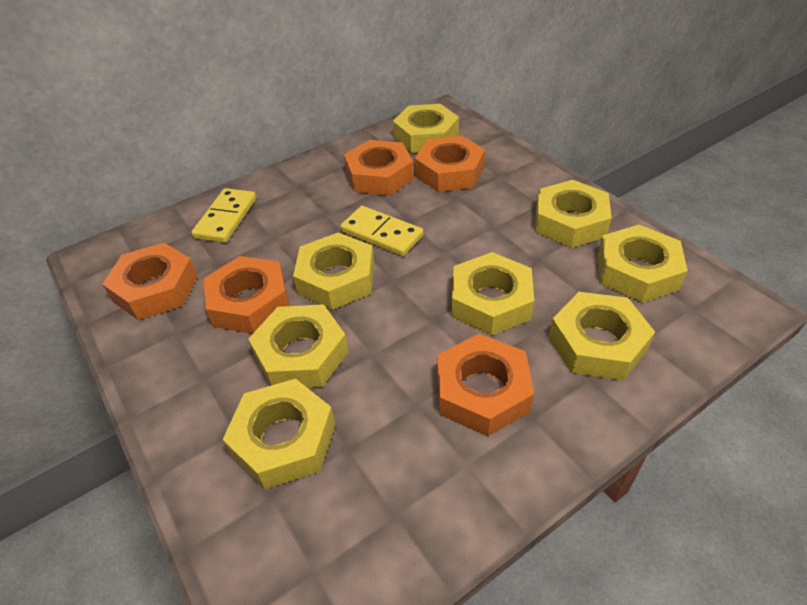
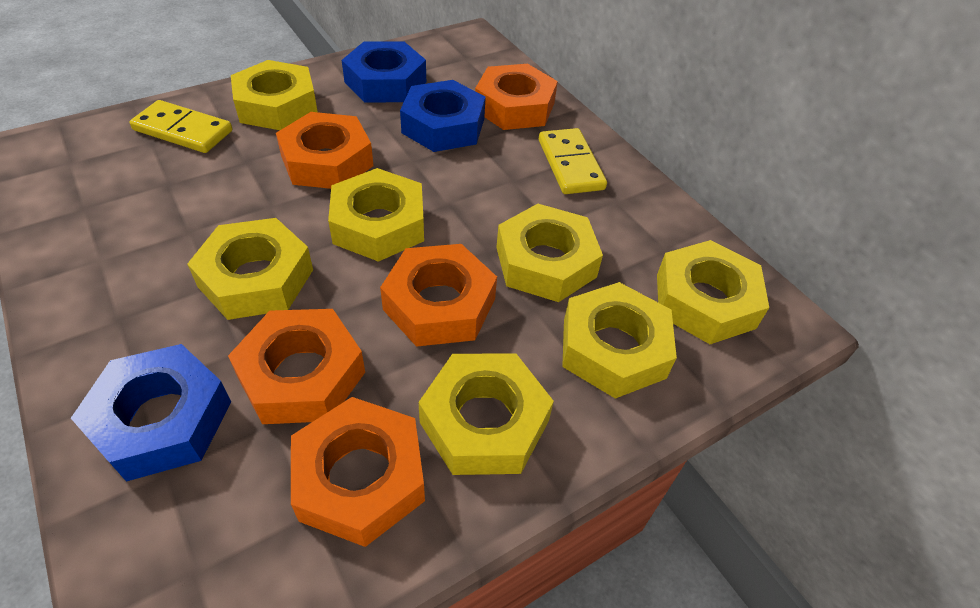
blue nut: 0 -> 3
yellow nut: 8 -> 7

